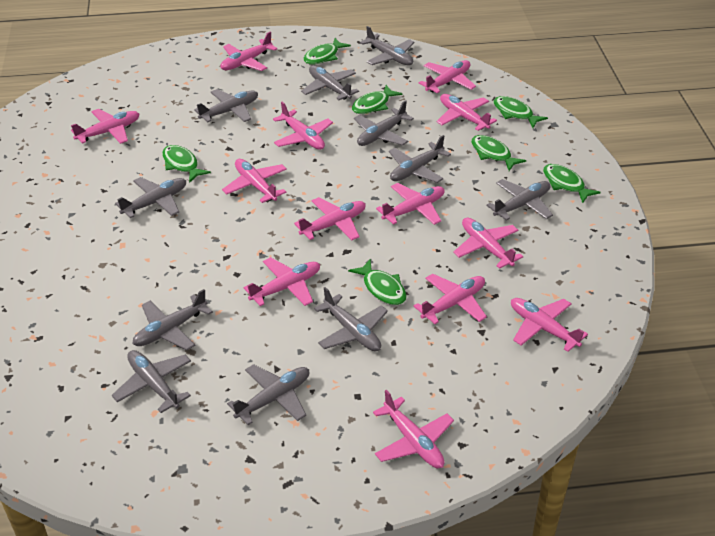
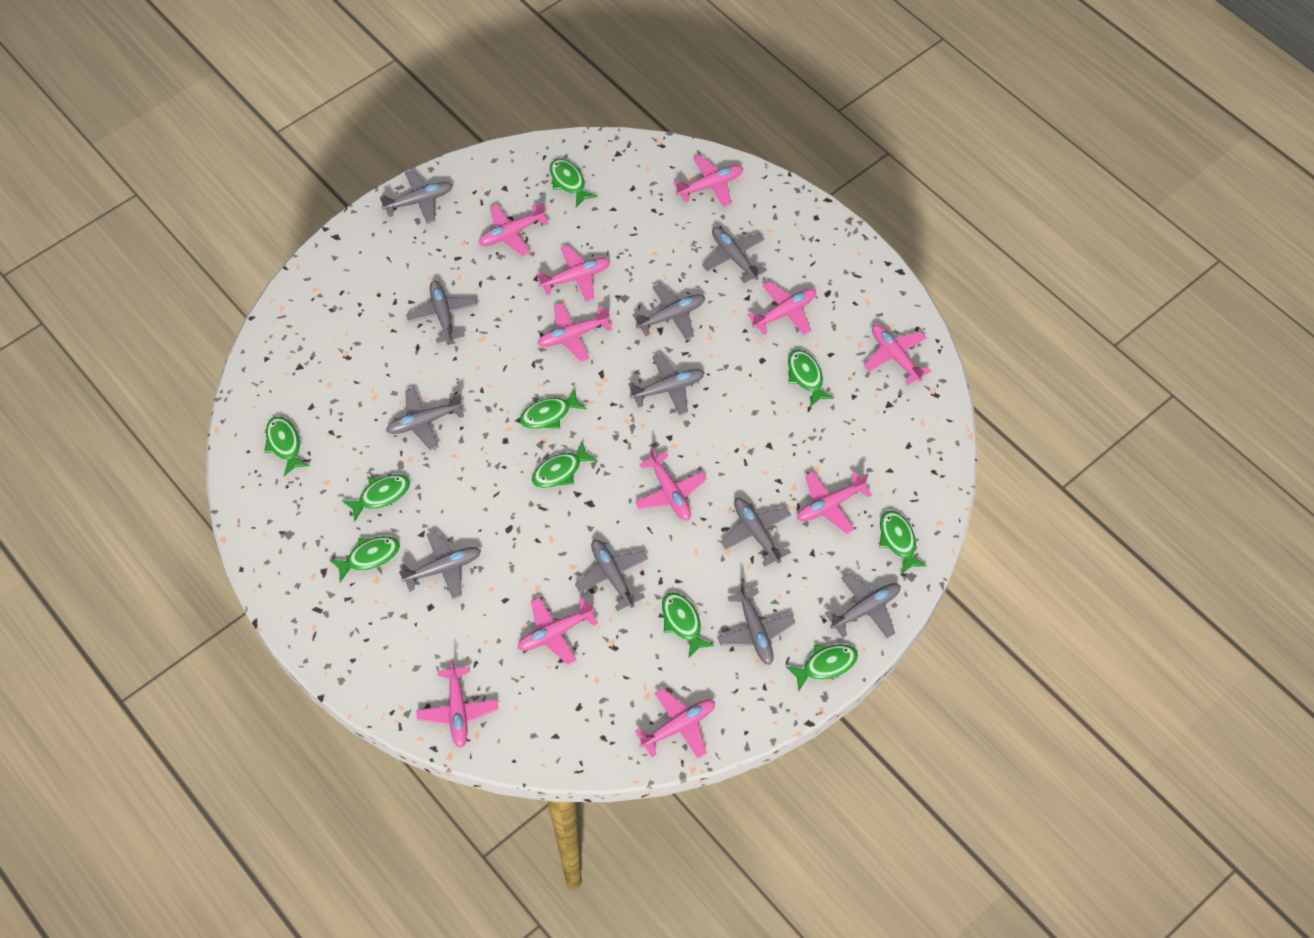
green fish: 7 -> 10
pink plane: 13 -> 11

